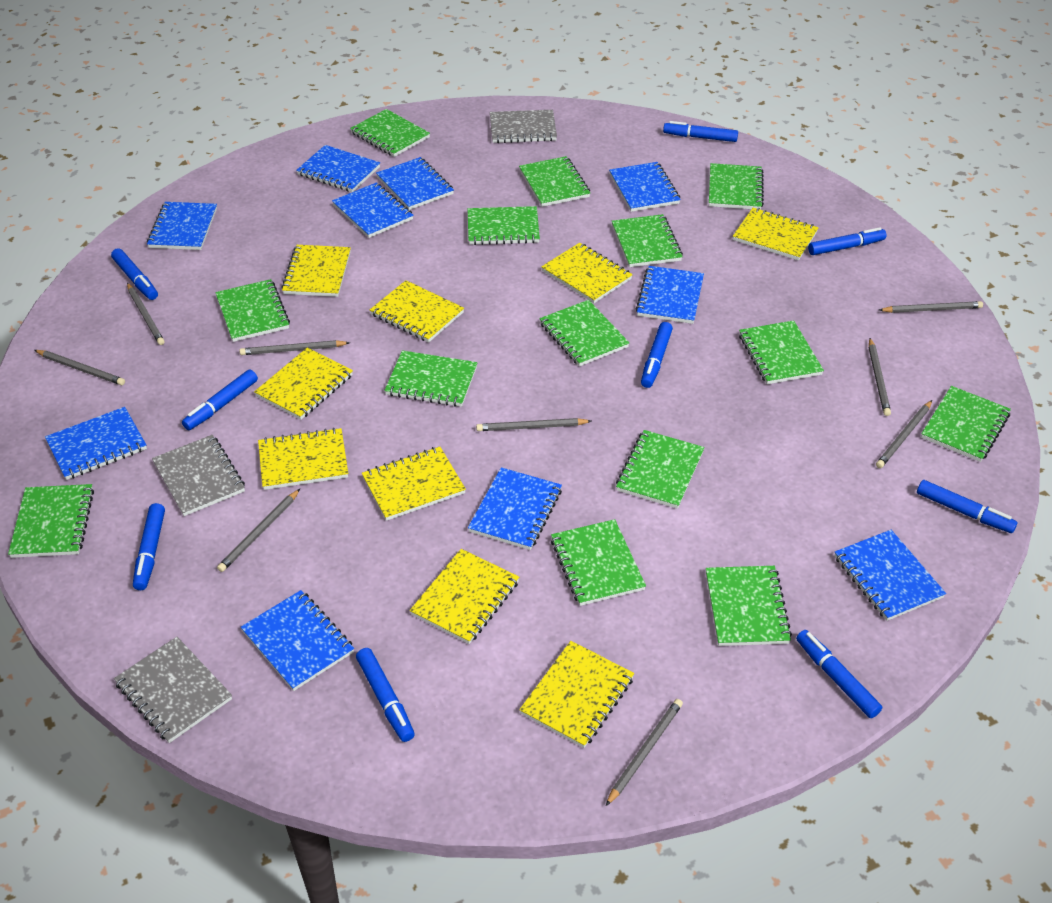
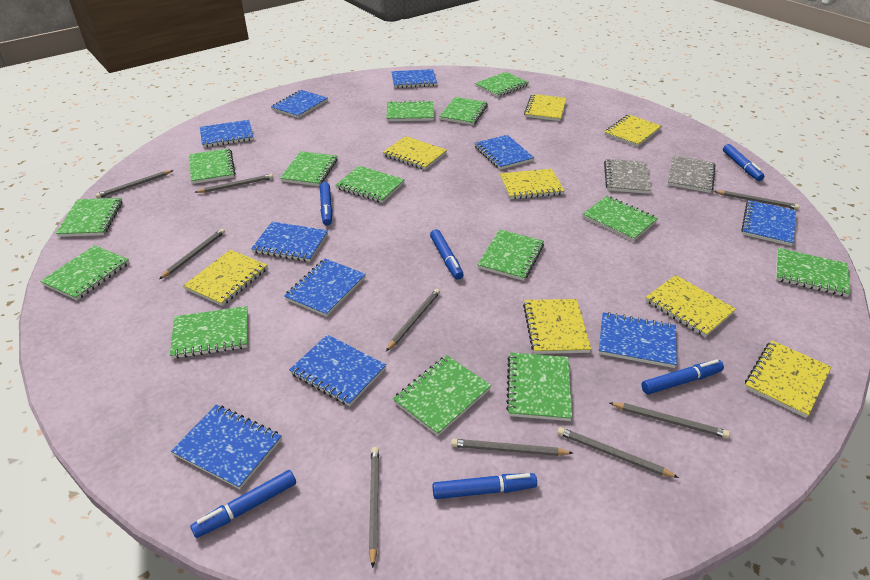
blue marker: 9 -> 6
grey notebook: 3 -> 2
yellow notebook: 9 -> 8

